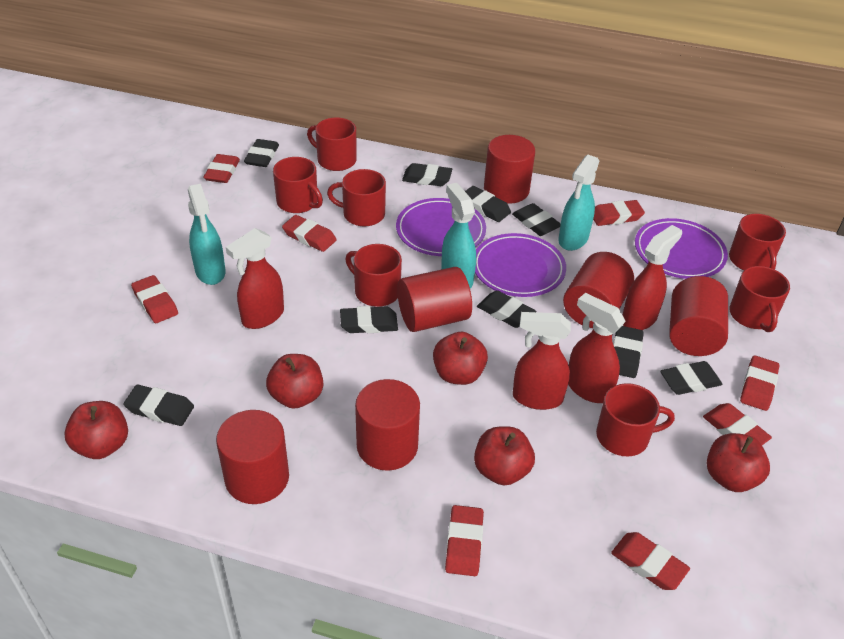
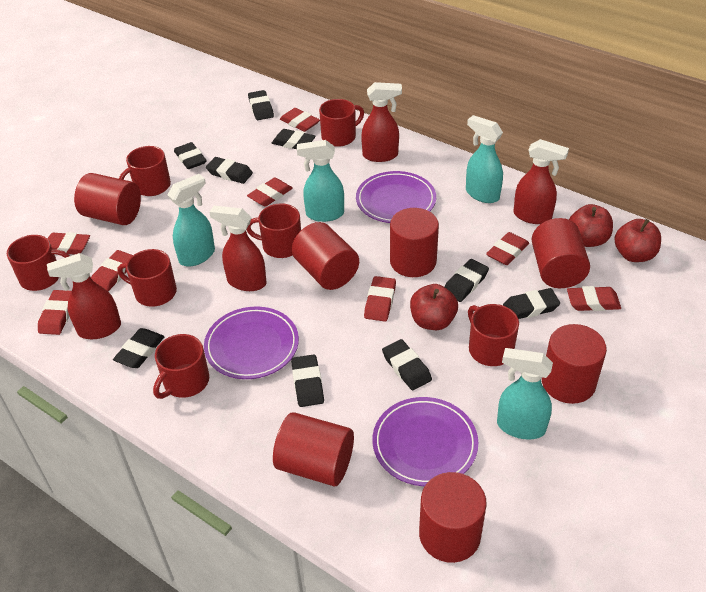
red apple: 5 -> 3
red cylinder: 6 -> 7
turquoise spray bottle: 3 -> 4

